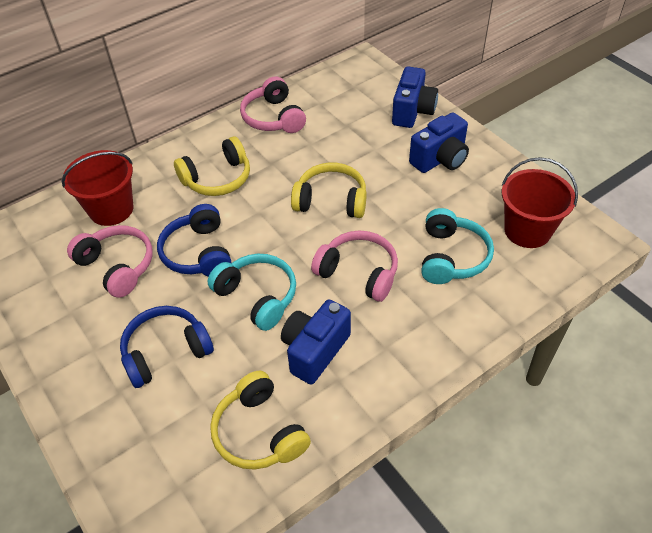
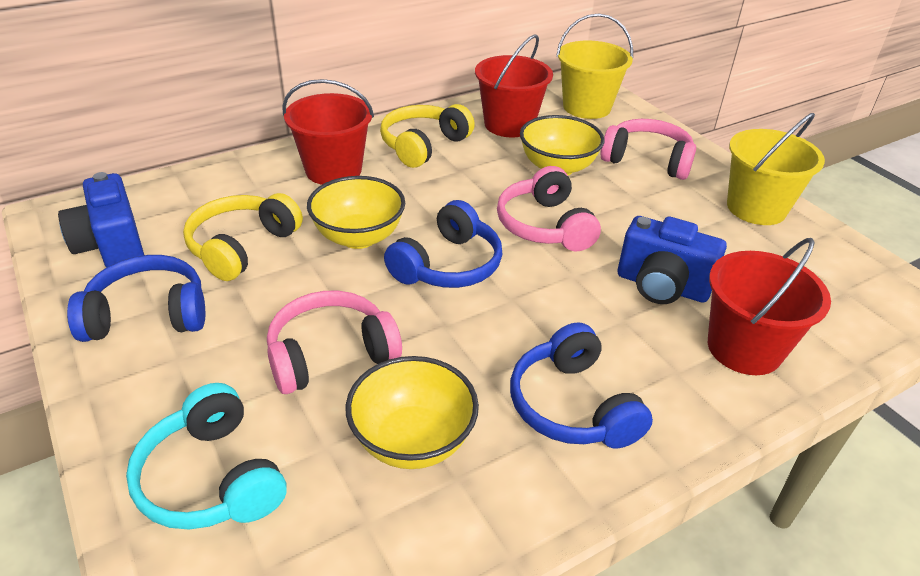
blue camera: 3 -> 2
blue headphones: 2 -> 3
red bucket: 2 -> 3
turquoise headphones: 2 -> 1
yellow bowl: 0 -> 3
yellow bucket: 0 -> 2
yellow headphones: 3 -> 2

